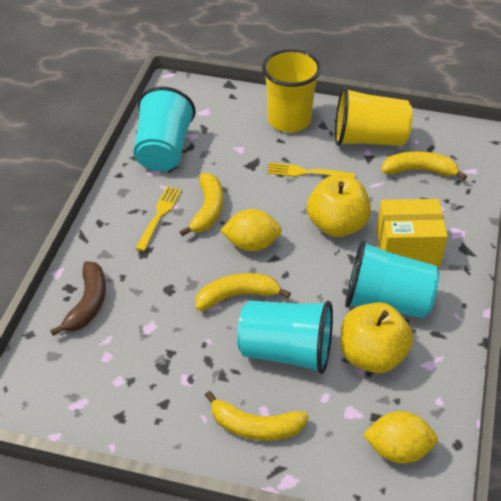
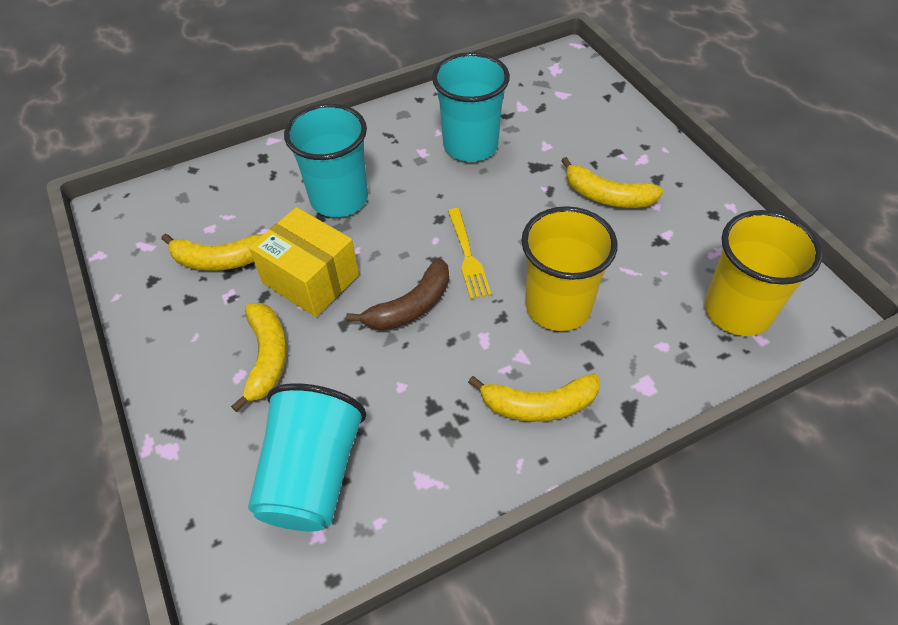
yellow apple: 2 -> 0
yellow fork: 2 -> 1
yellow lemon: 2 -> 0

